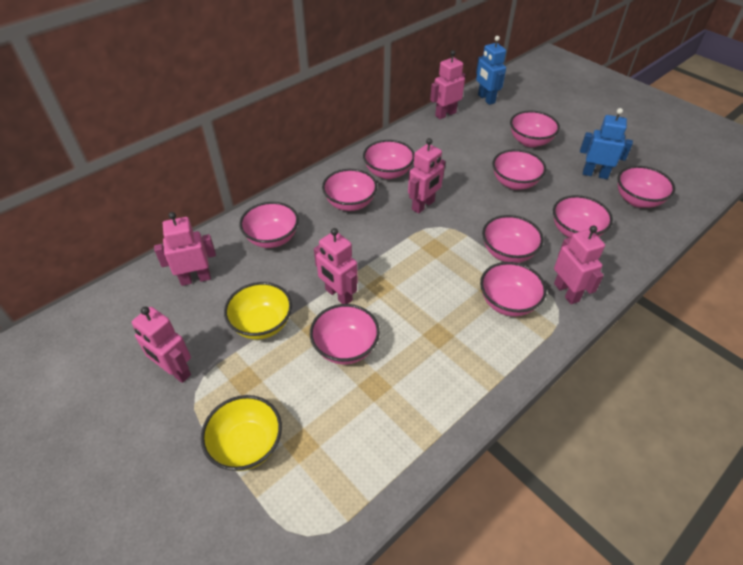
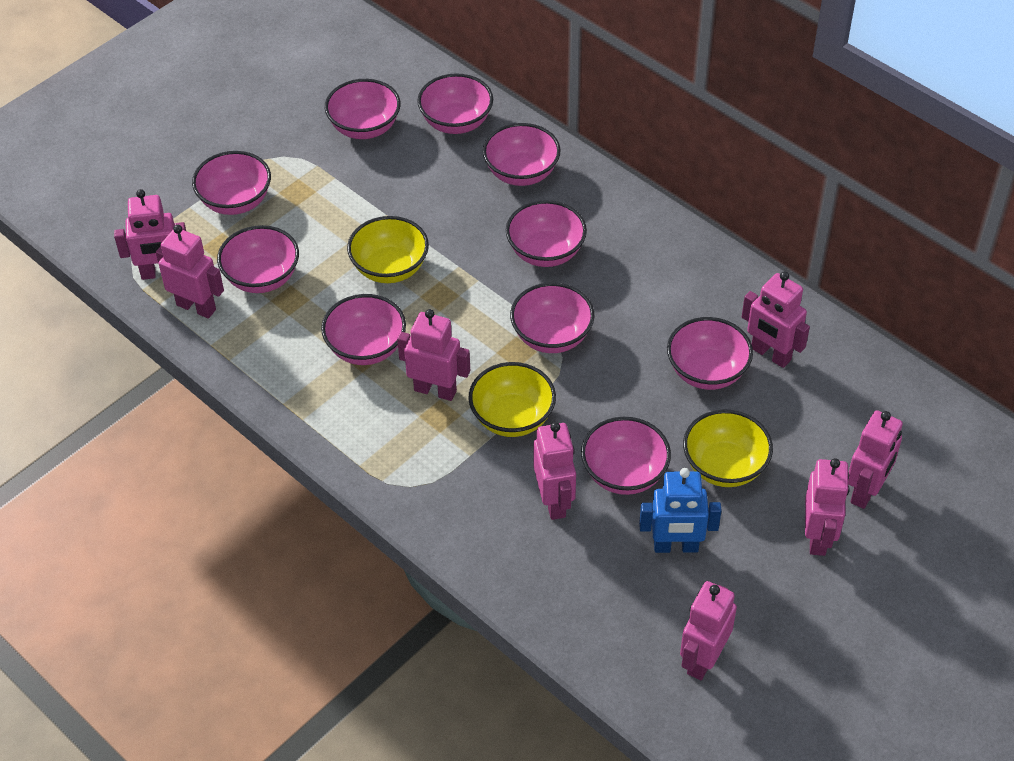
blue robot: 2 -> 1
pink robot: 6 -> 8
yellow bowl: 2 -> 3

